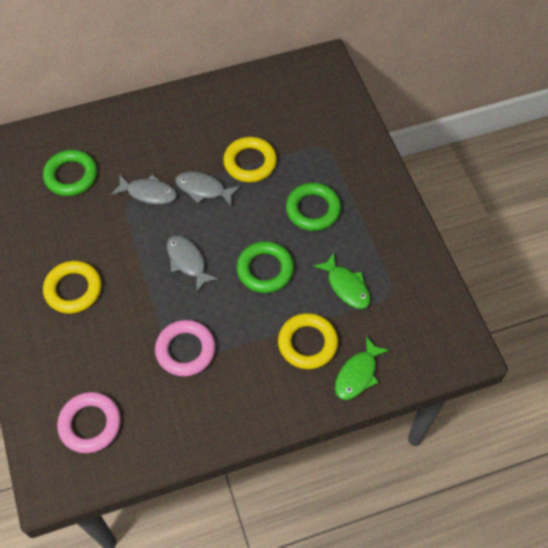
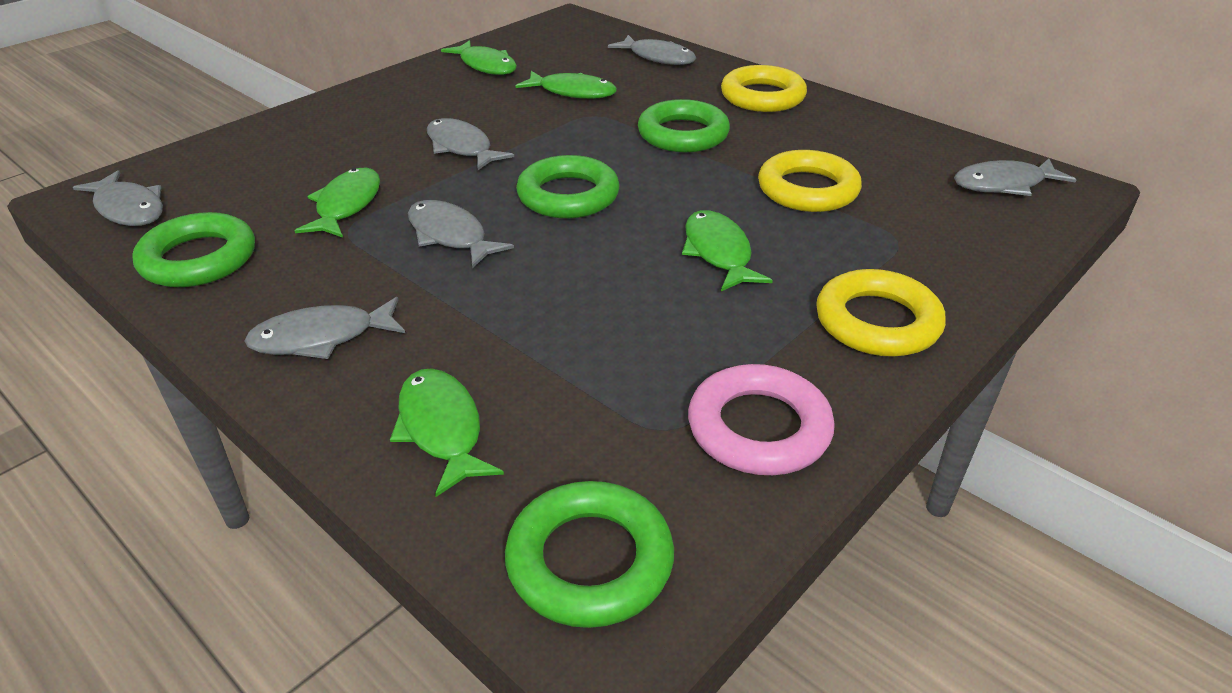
green fish: 2 -> 5
green ring: 3 -> 4
grey fish: 3 -> 6
pink ring: 2 -> 1

